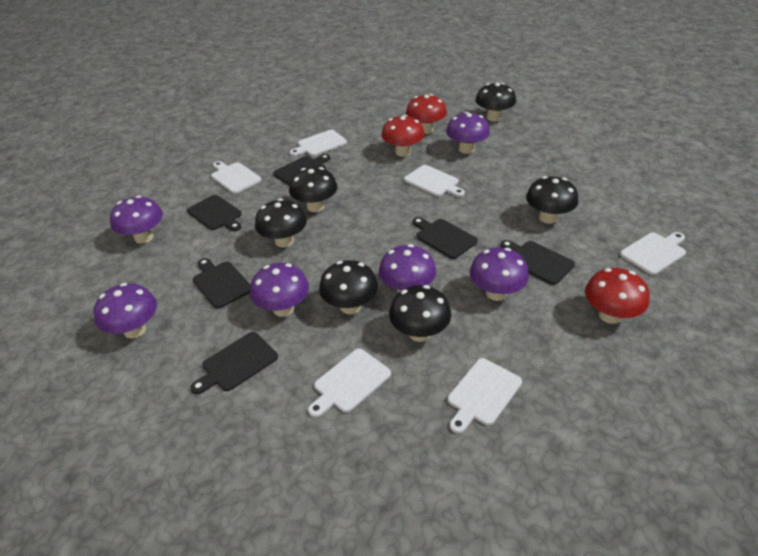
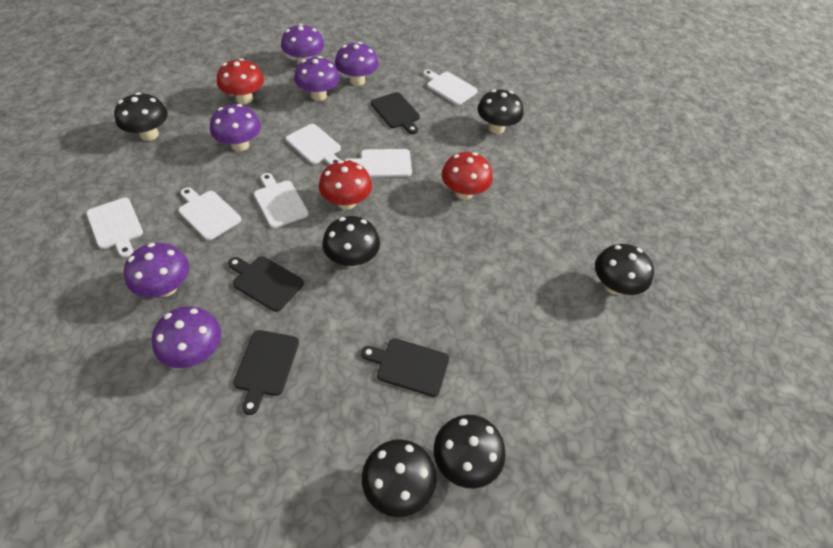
black cutting board: 6 -> 4

